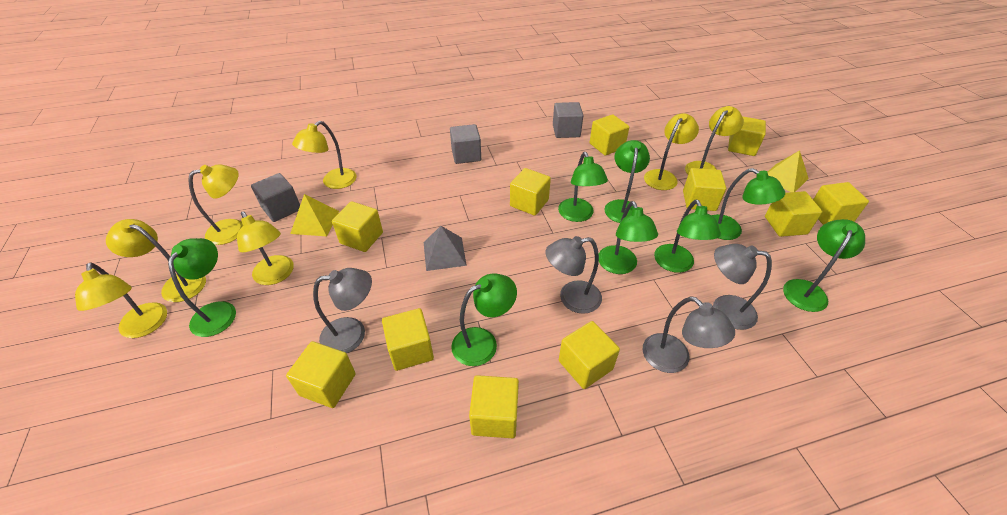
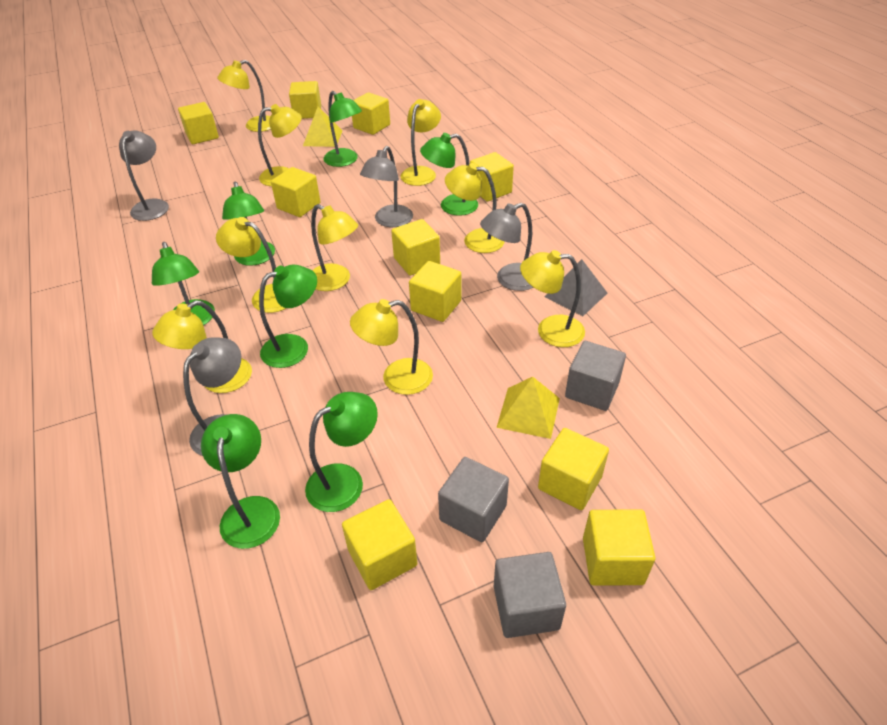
green lamp: 8 -> 7
yellow cube: 11 -> 10
yellow lamp: 7 -> 9

